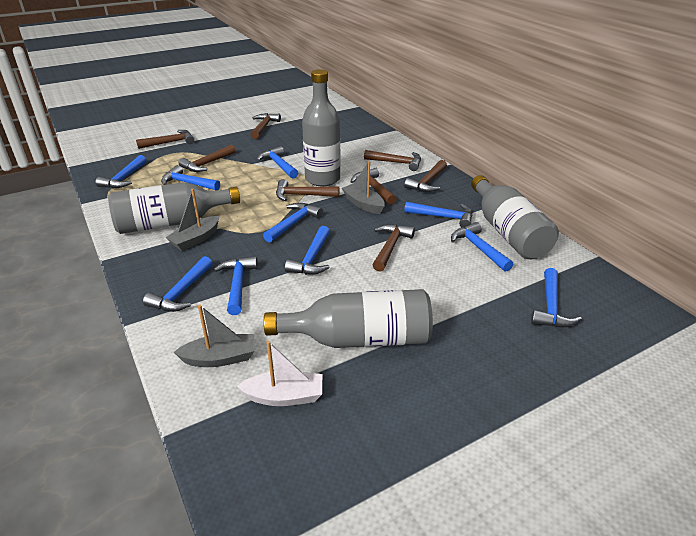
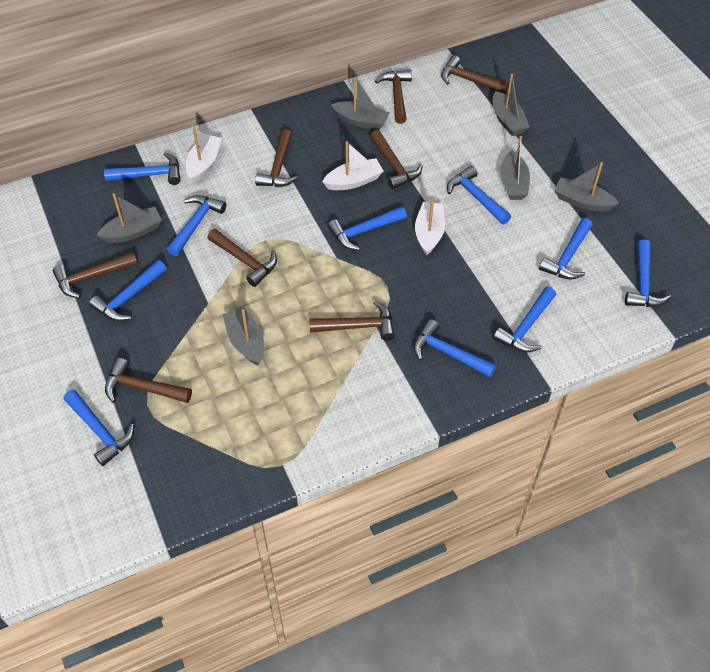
grey boat: 3 -> 6
grey bottle: 4 -> 0
white boat: 1 -> 3

